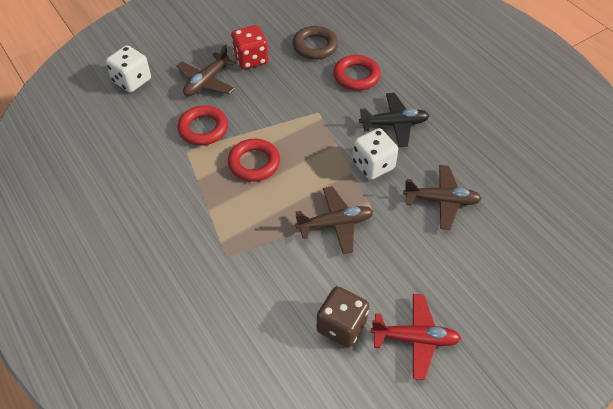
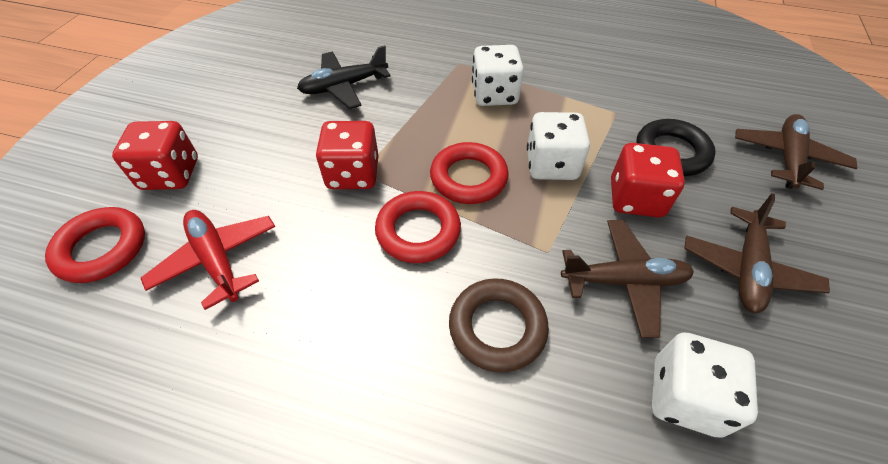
black ring: 0 -> 1
brown dice: 1 -> 0
red dice: 1 -> 3
white dice: 2 -> 3

